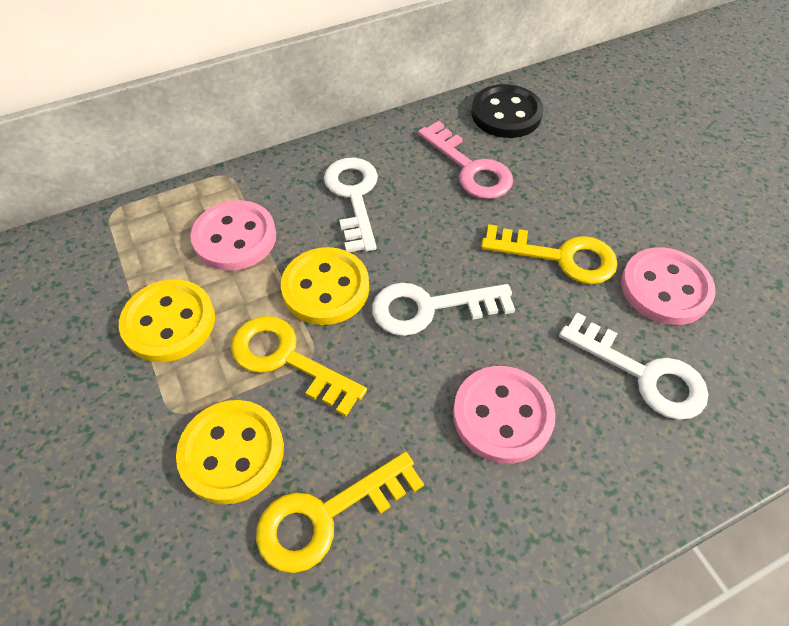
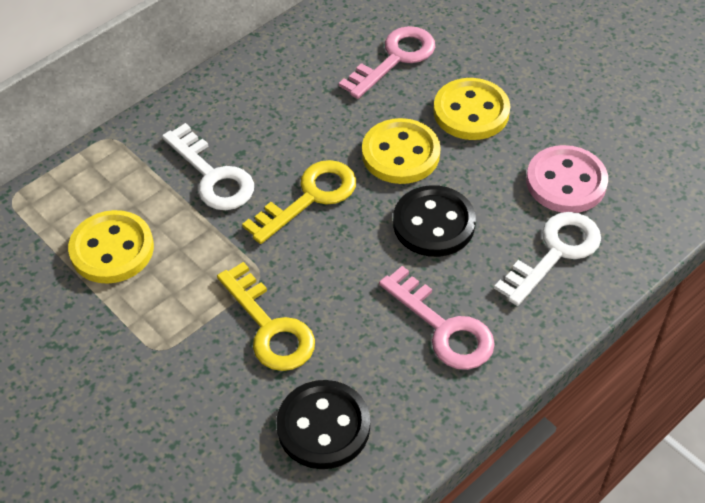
black button: 1 -> 2
pink button: 3 -> 1
pink key: 1 -> 2
white key: 3 -> 2
yellow key: 3 -> 2

